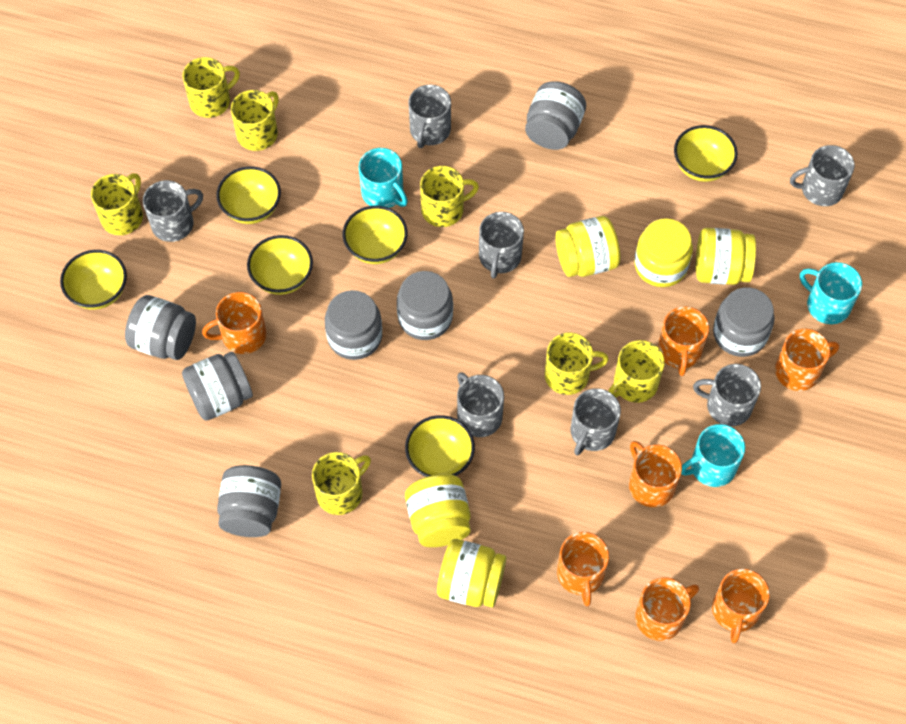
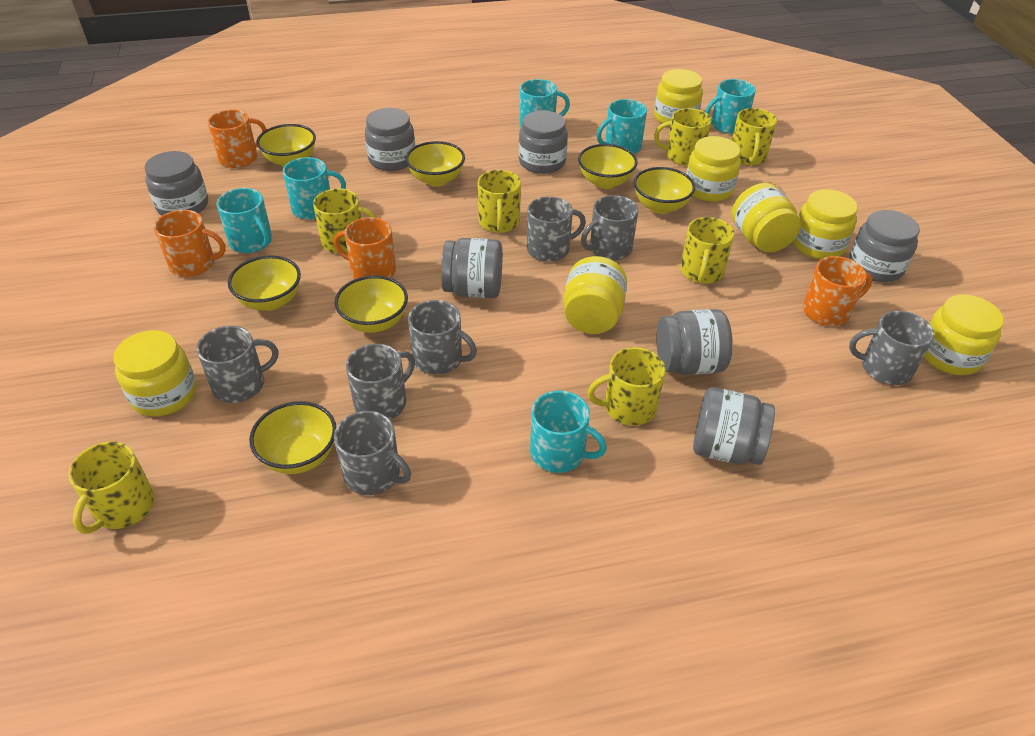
orange mug: 7 -> 4
turquoise mug: 3 -> 6
yellow bowl: 6 -> 7
yellow jar: 5 -> 7

